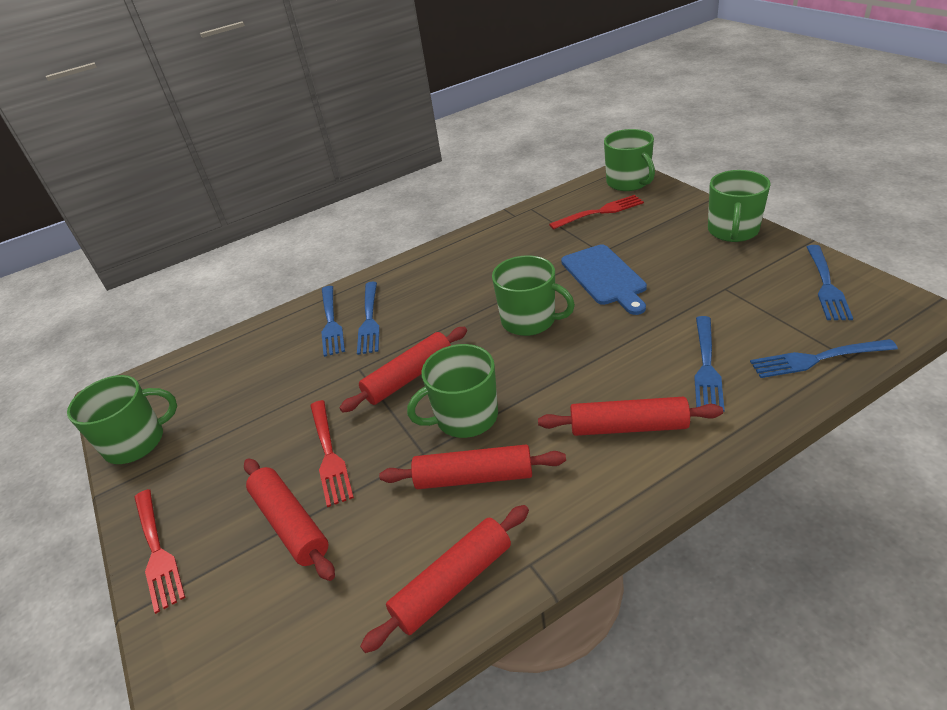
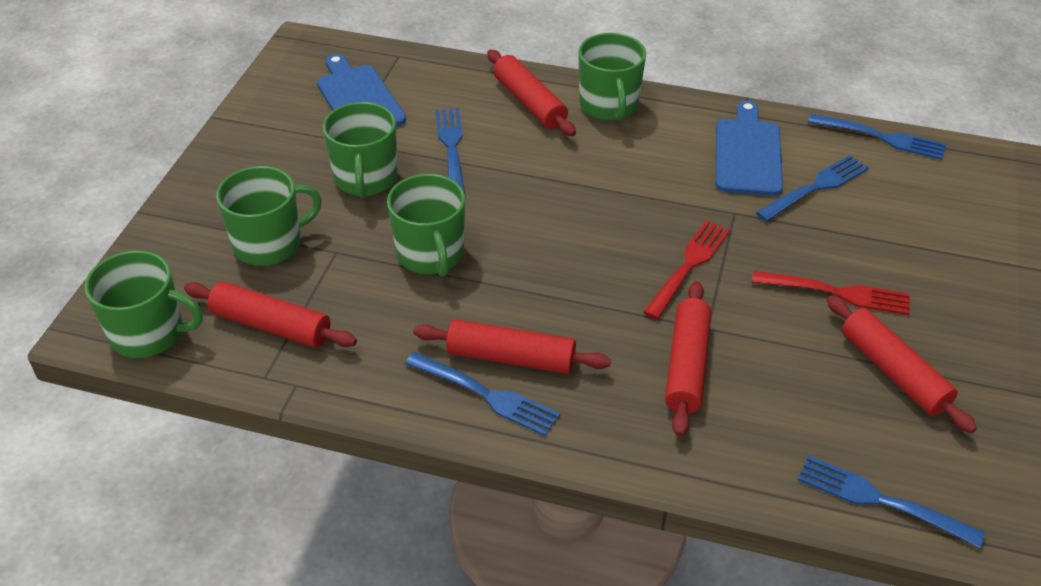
blue cutting board: 1 -> 2
red fork: 3 -> 2

